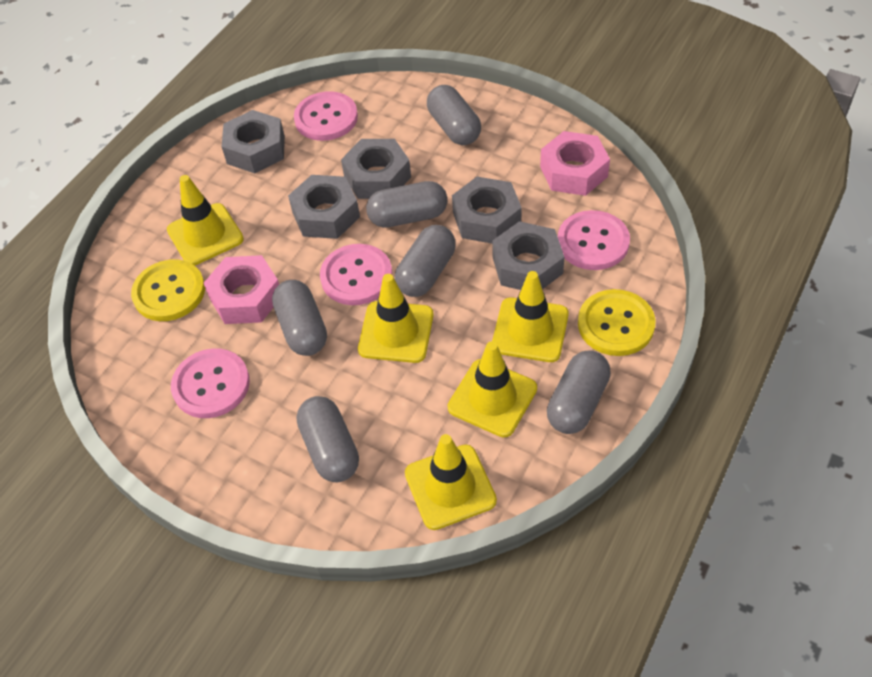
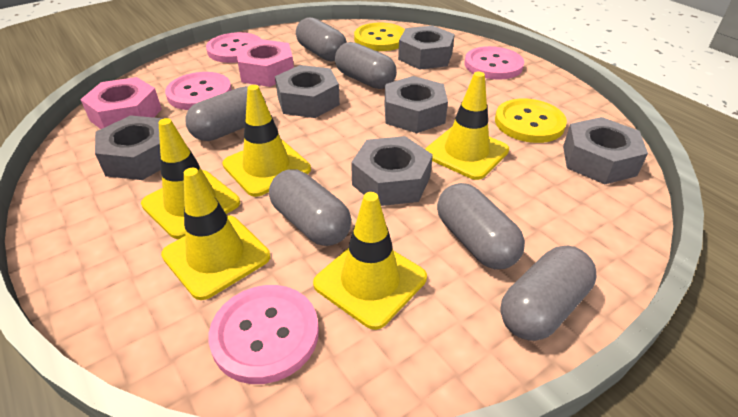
grey nut: 5 -> 6

